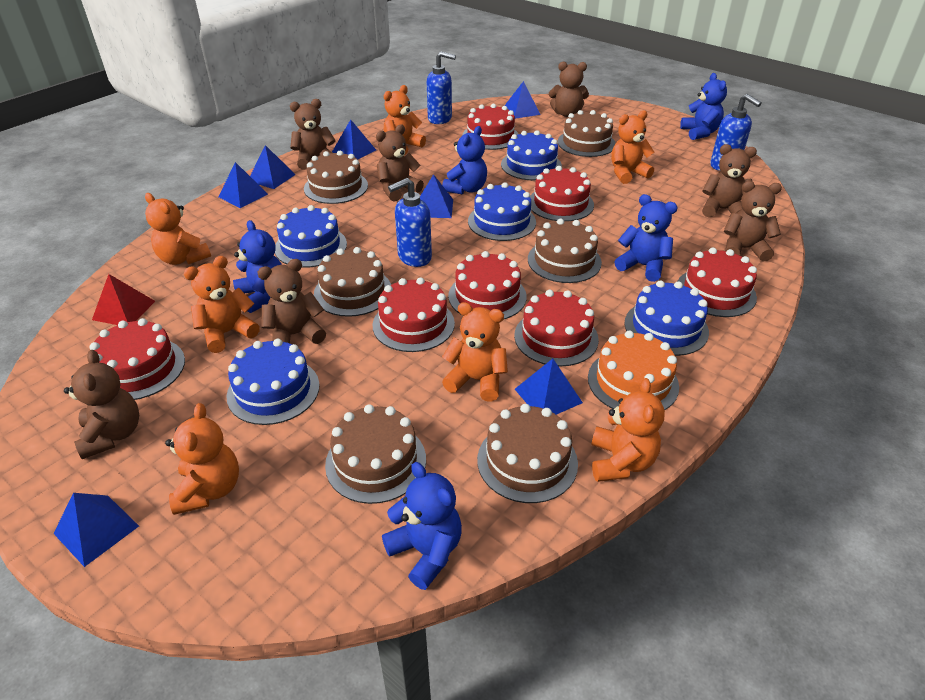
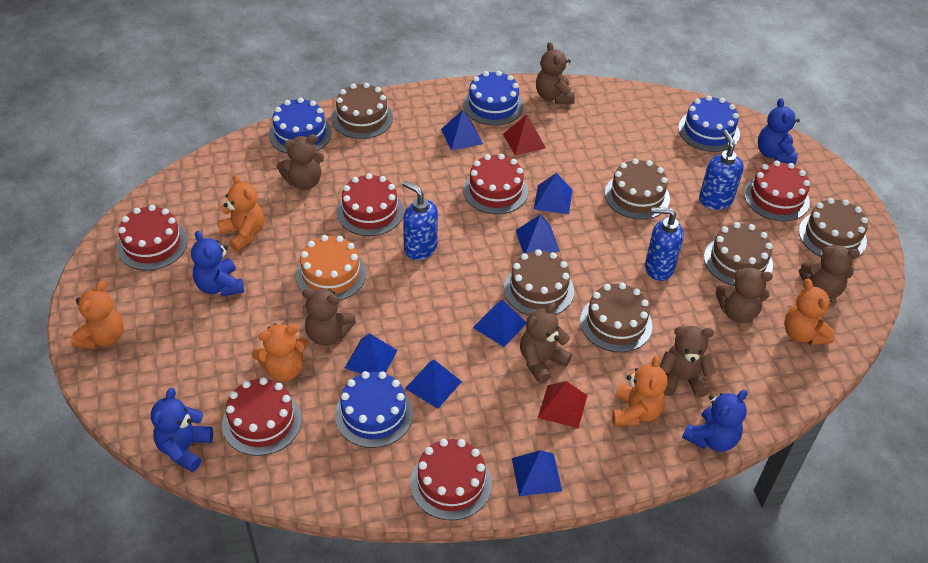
blue cake: 5 -> 4
blue teddy bear: 5 -> 4
orange teddy bear: 7 -> 5
red cake: 7 -> 6
red pyramid: 1 -> 2

